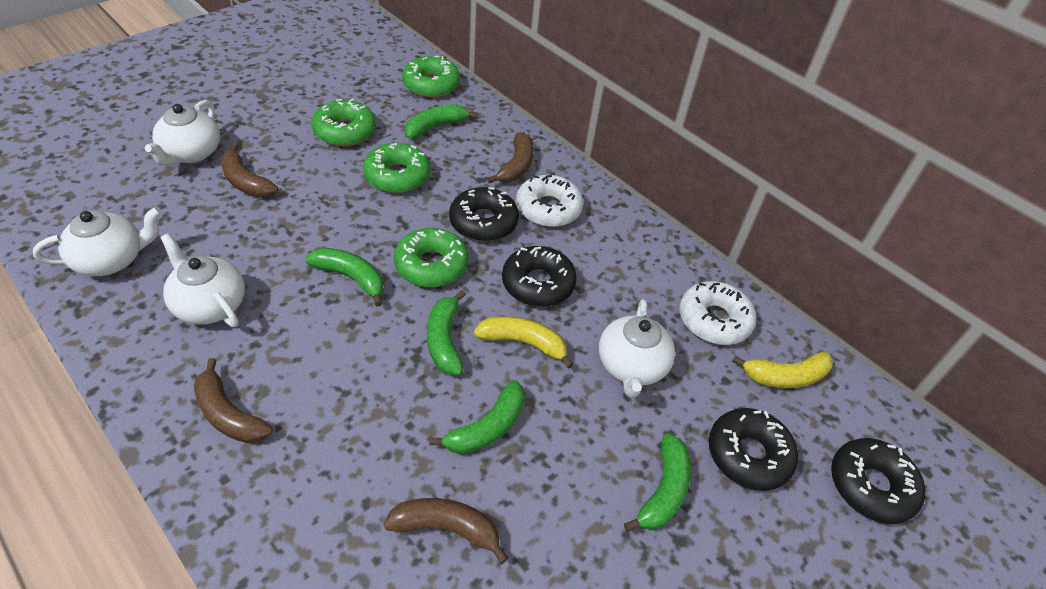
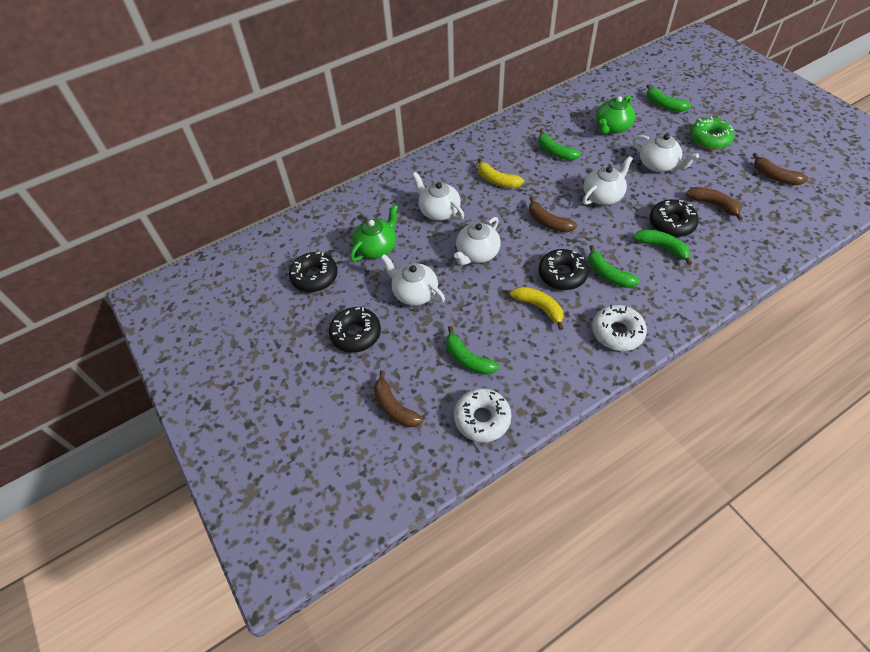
green donut: 4 -> 1
green teapot: 0 -> 2
white teapot: 4 -> 5

